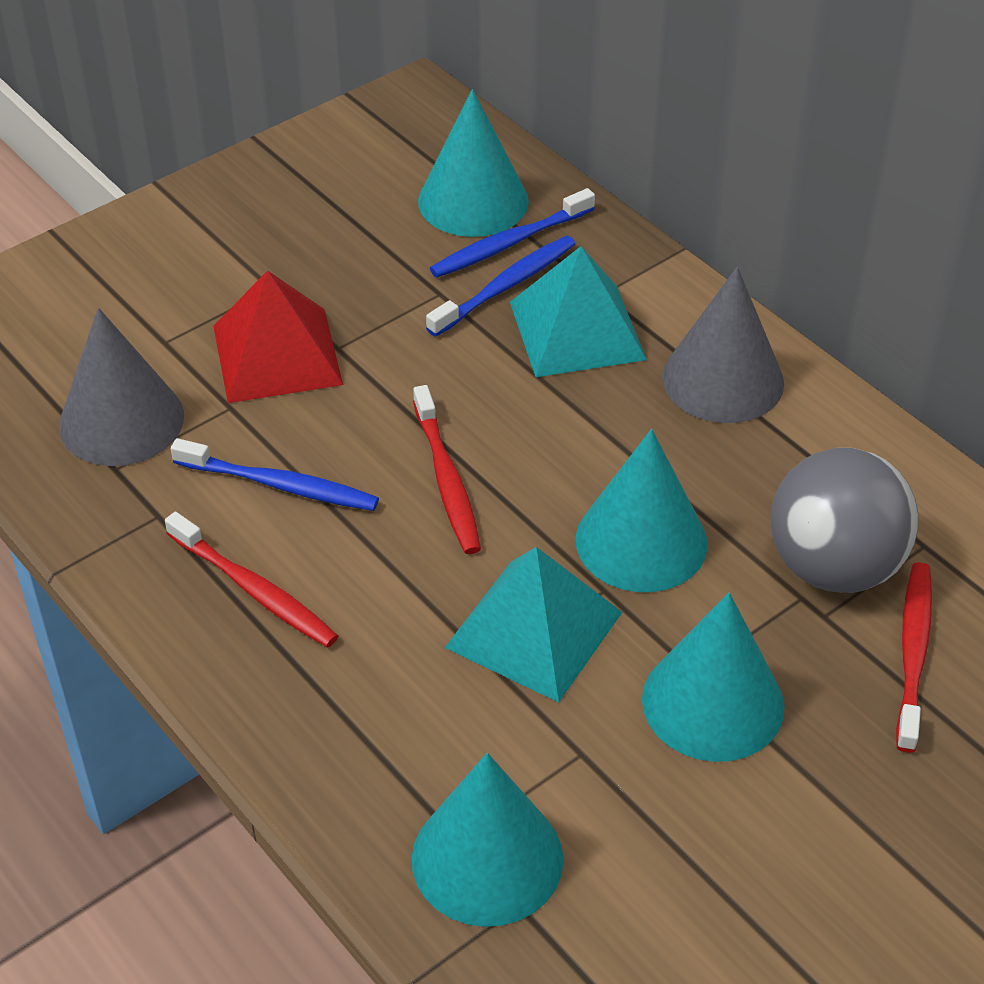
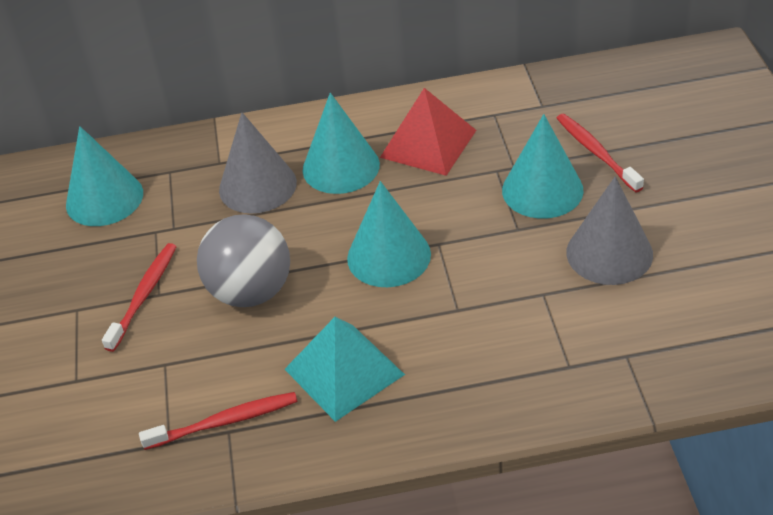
blue toothbrush: 3 -> 0
turquoise pyramid: 2 -> 1

